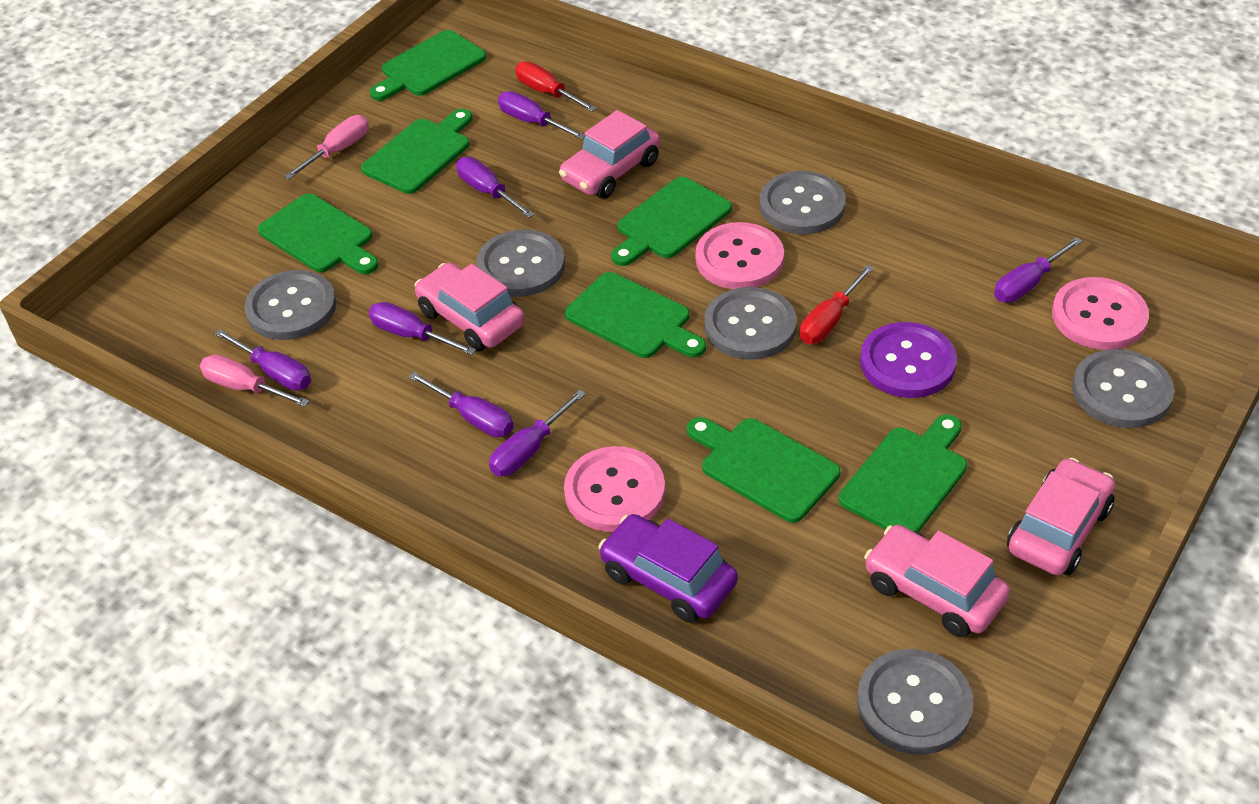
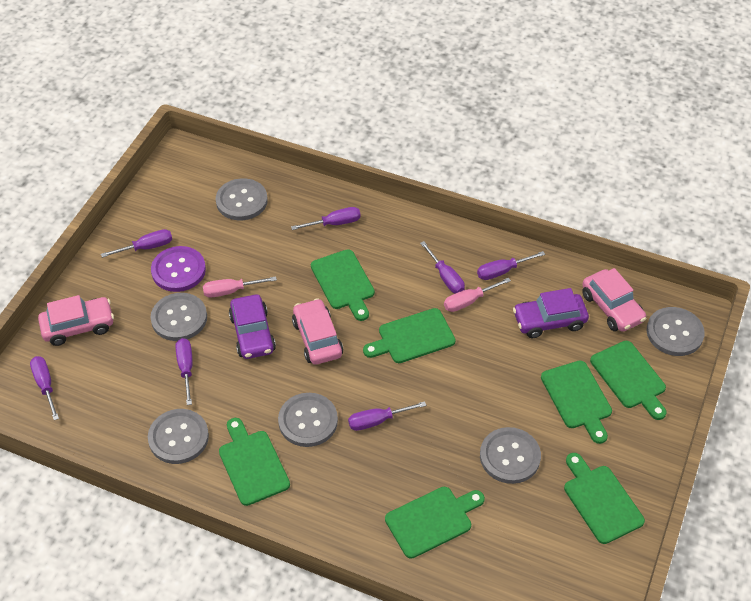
pink button: 3 -> 0
pink car: 4 -> 3
purple car: 1 -> 2
red screwdriver: 2 -> 0

